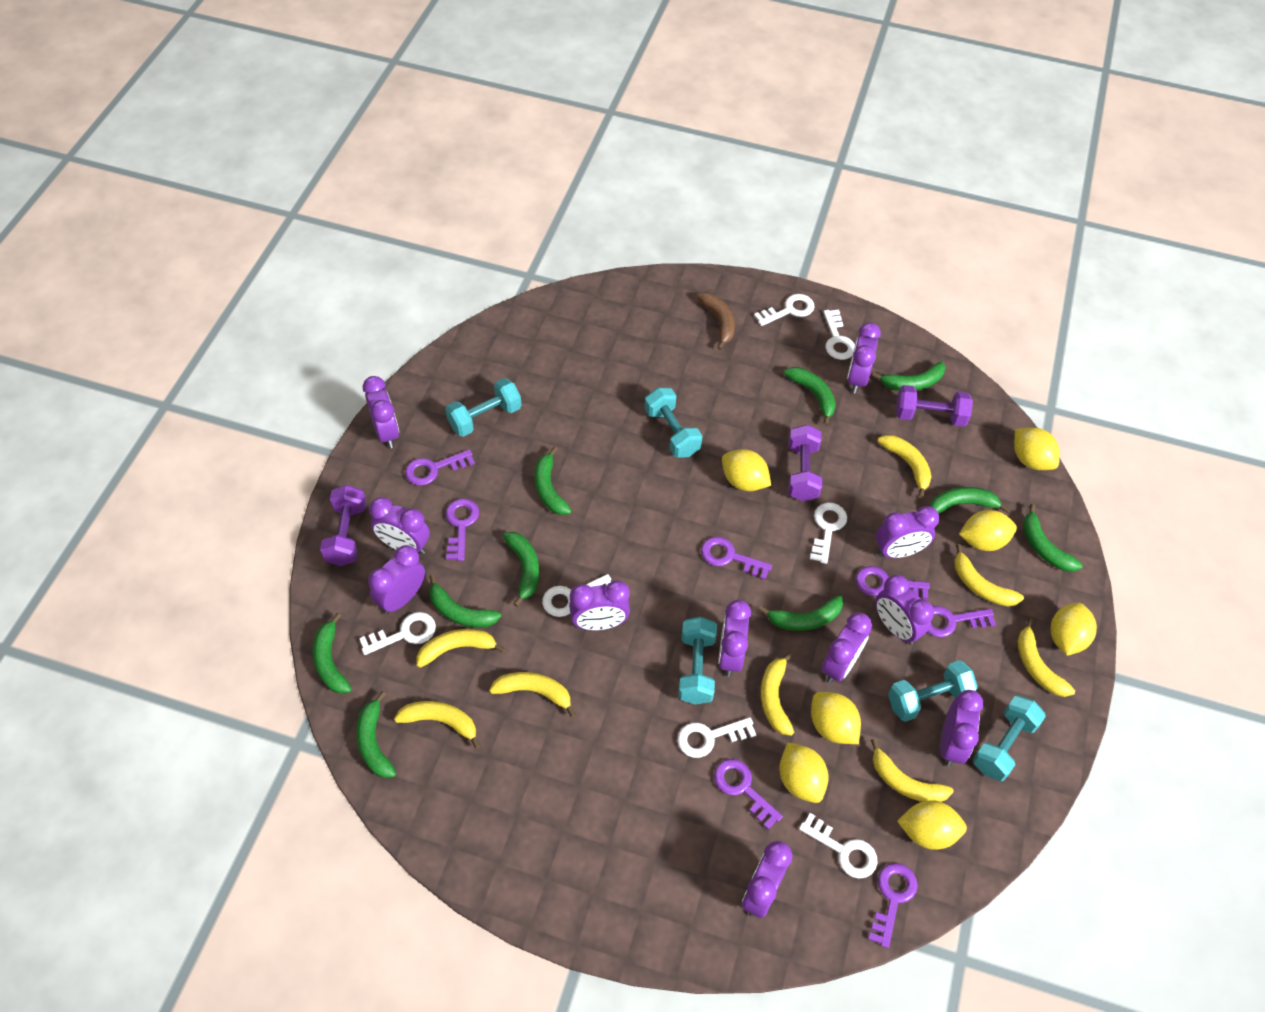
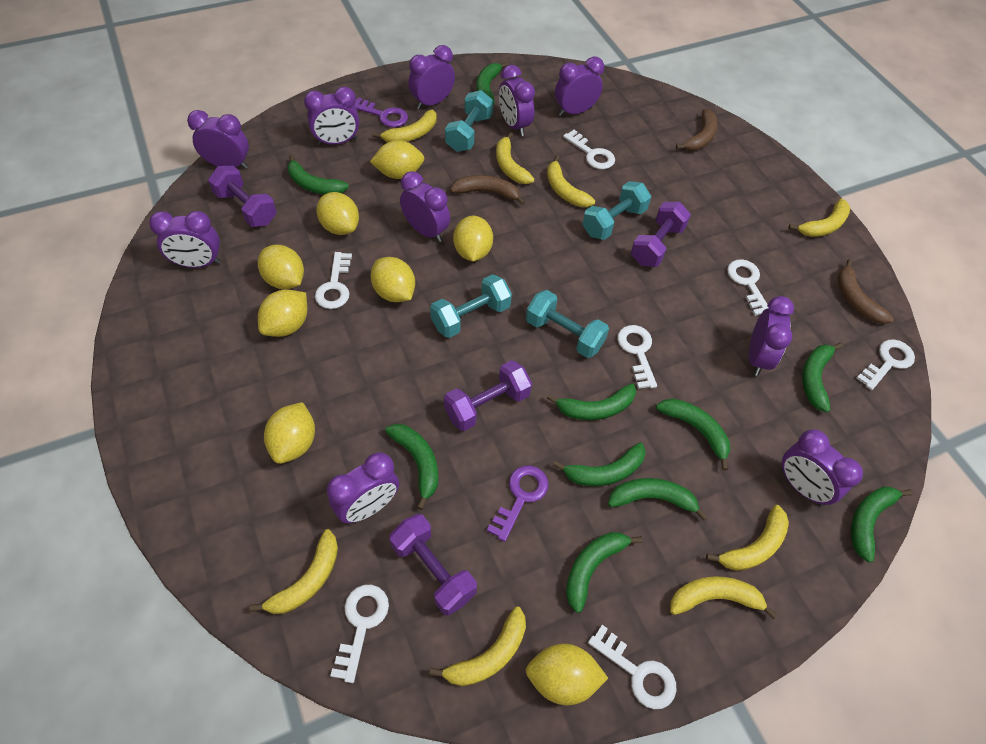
brown banana: 1 -> 3
purple clock: 11 -> 10
purple dumbbell: 3 -> 4
purple key: 7 -> 2
turquoise dumbbell: 5 -> 4
yellow lemon: 7 -> 8

